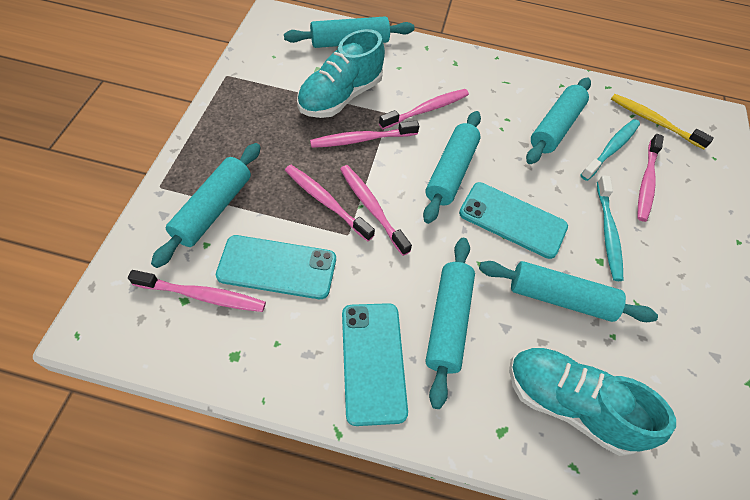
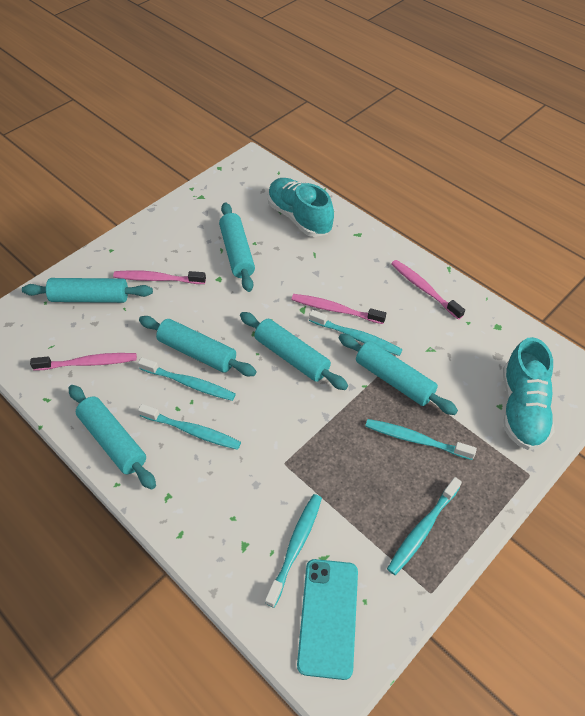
pink toothbrush: 6 -> 4
turquoise phone: 3 -> 1
turquoise toothbrush: 2 -> 6
yellow toothbrush: 1 -> 0

